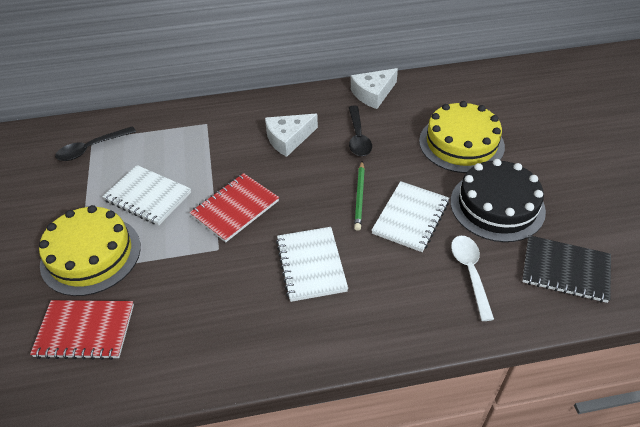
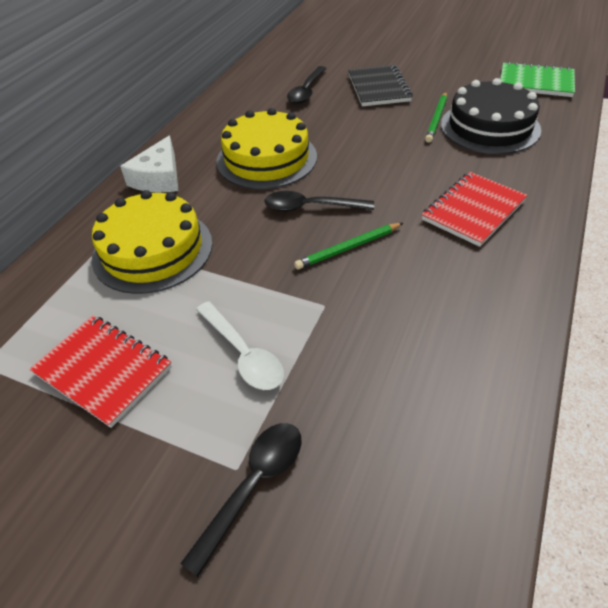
black spoon: 2 -> 3
green notebook: 0 -> 1
green pencil: 1 -> 2
white cheese: 2 -> 1
white notebook: 3 -> 0

